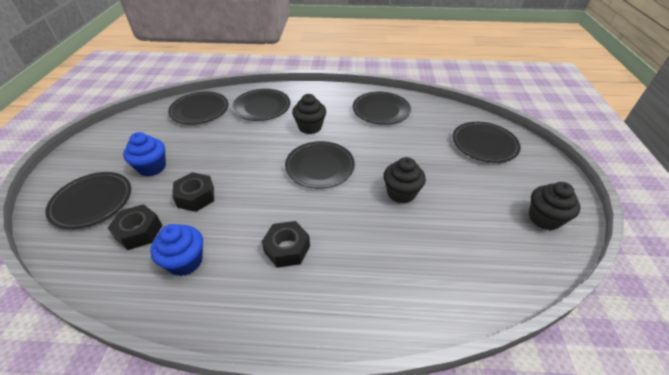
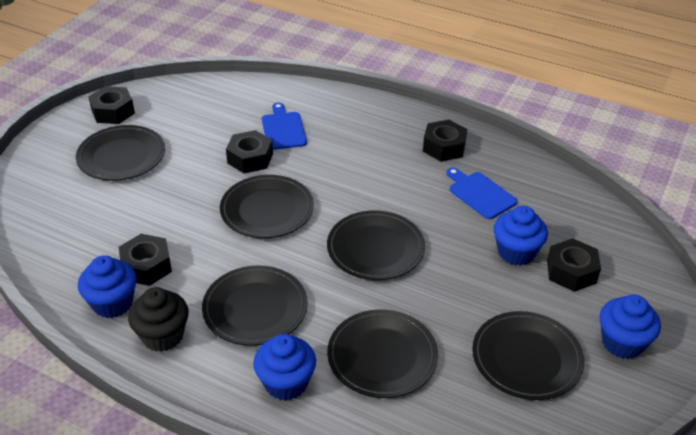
black cupcake: 3 -> 1
black nut: 3 -> 5
blue cupcake: 2 -> 4
blue cutting board: 0 -> 2

